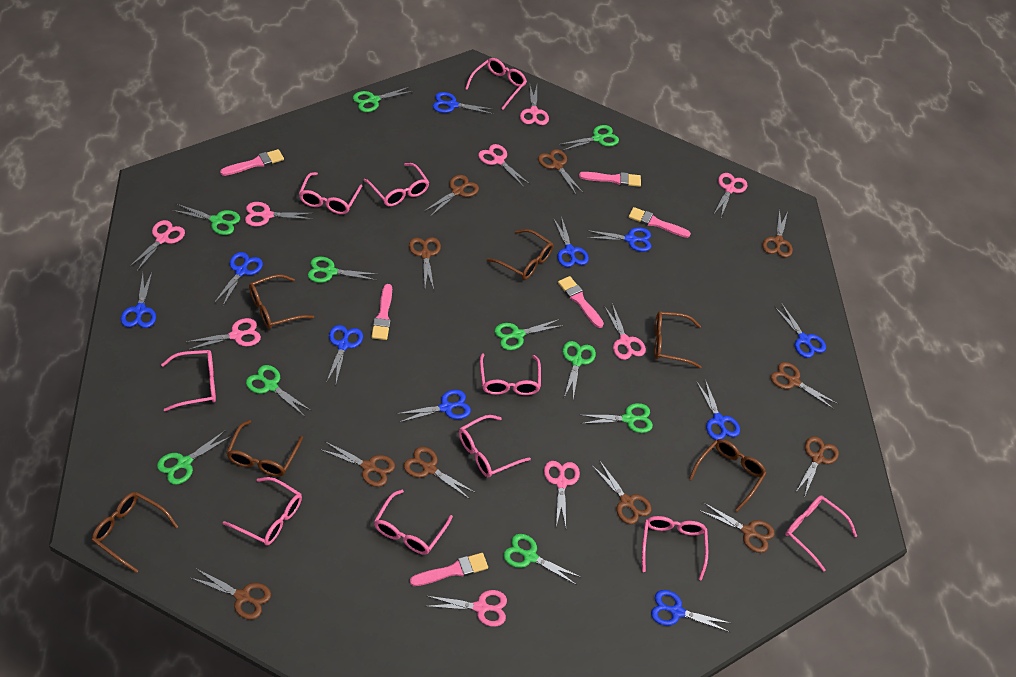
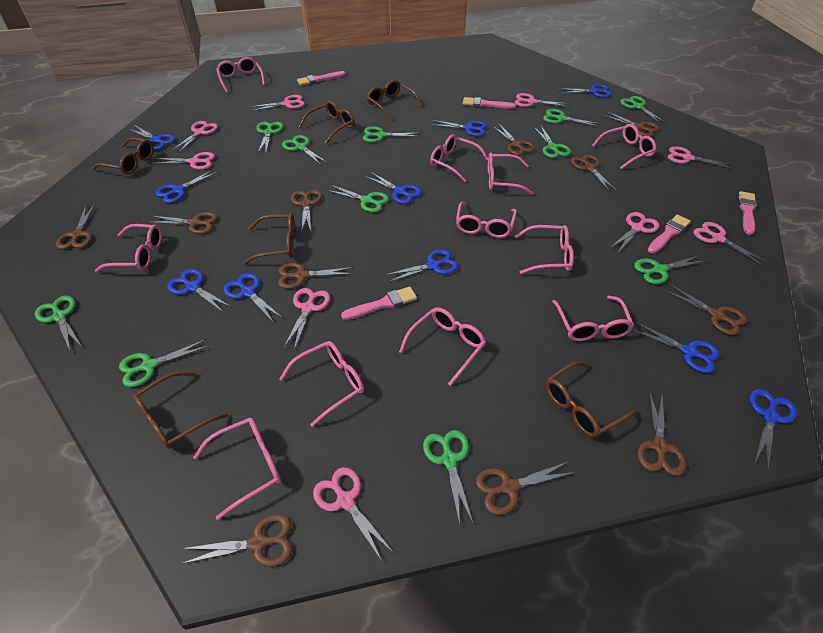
green scissors: 10 -> 11
pink brush: 6 -> 5
pink glasses: 10 -> 11

